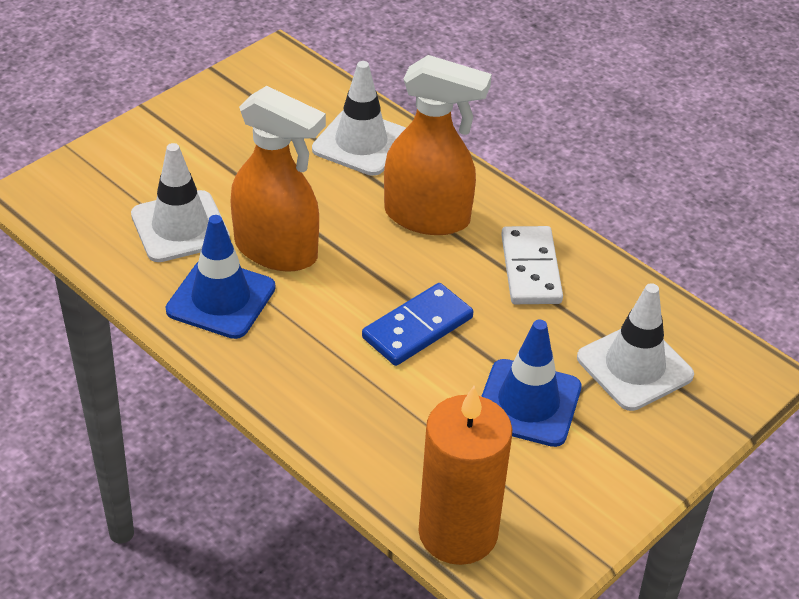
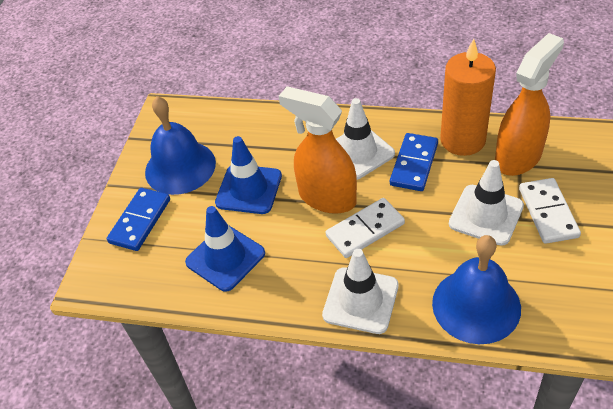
blue bell: 0 -> 2
blue domino: 1 -> 2
white domino: 1 -> 2

